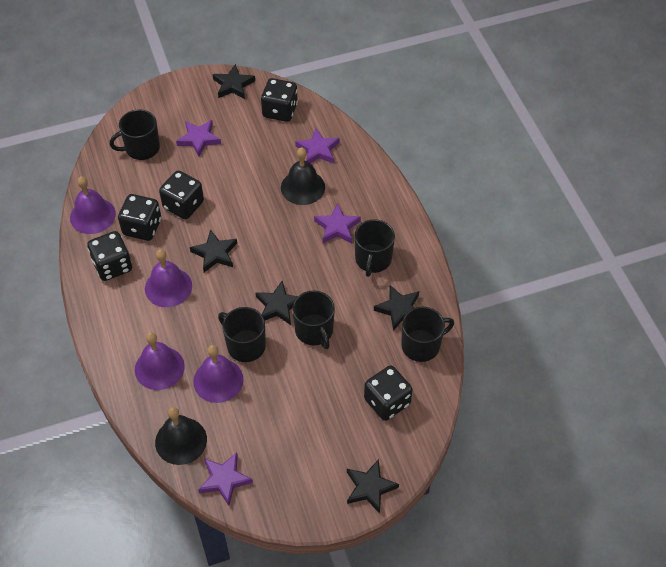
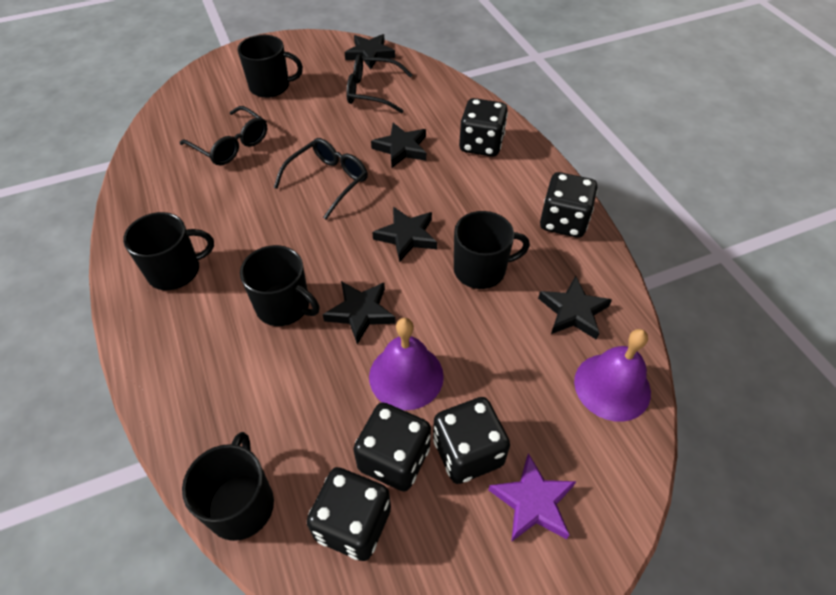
black bell: 2 -> 0
black glasses: 0 -> 3
purple bell: 4 -> 2
purple star: 4 -> 1

